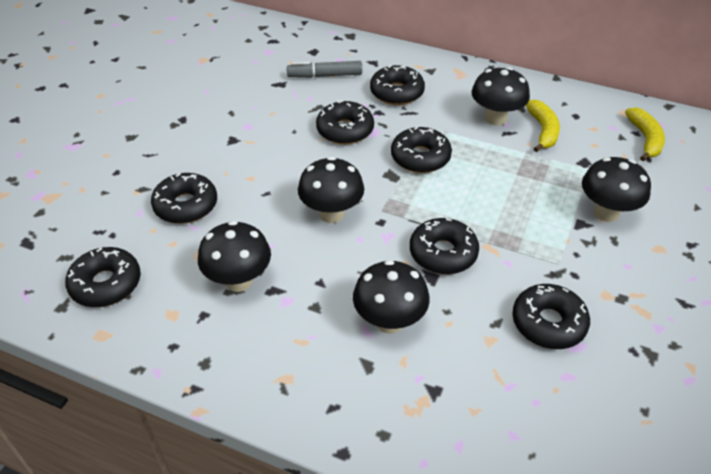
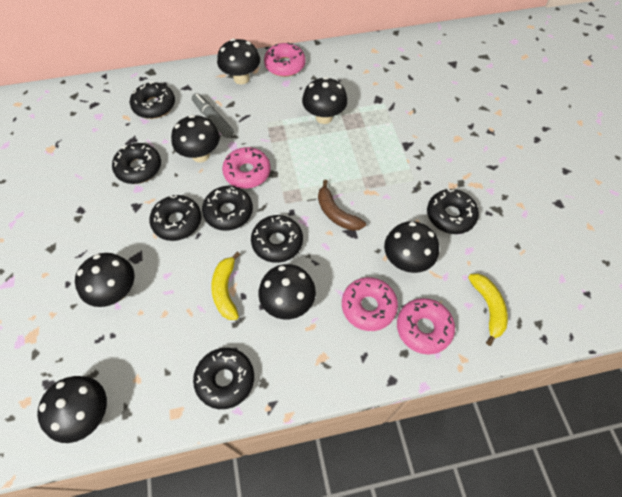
black mushroom: 5 -> 7
brown banana: 0 -> 1
pink donut: 0 -> 4

